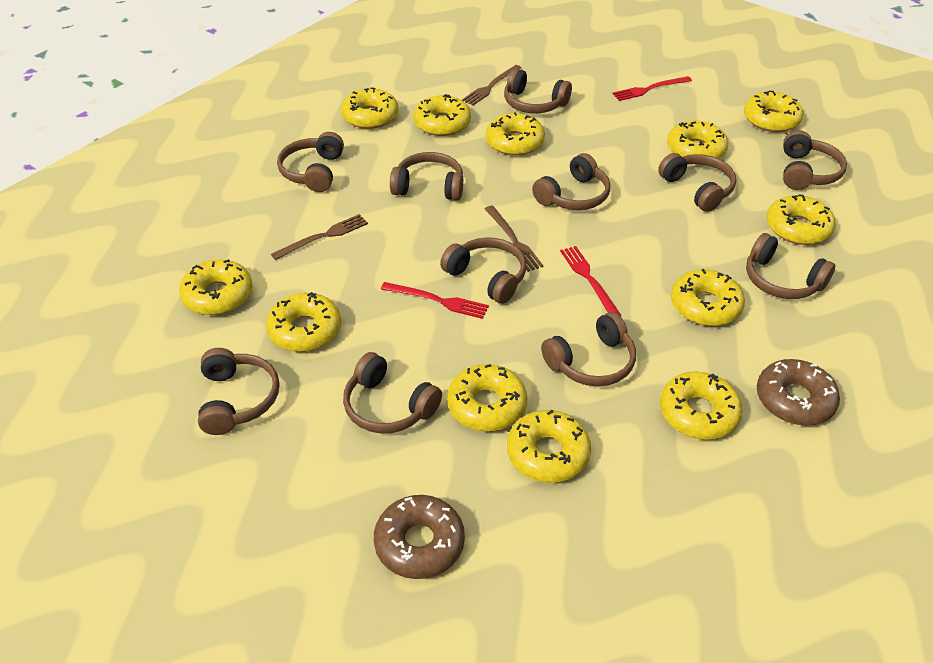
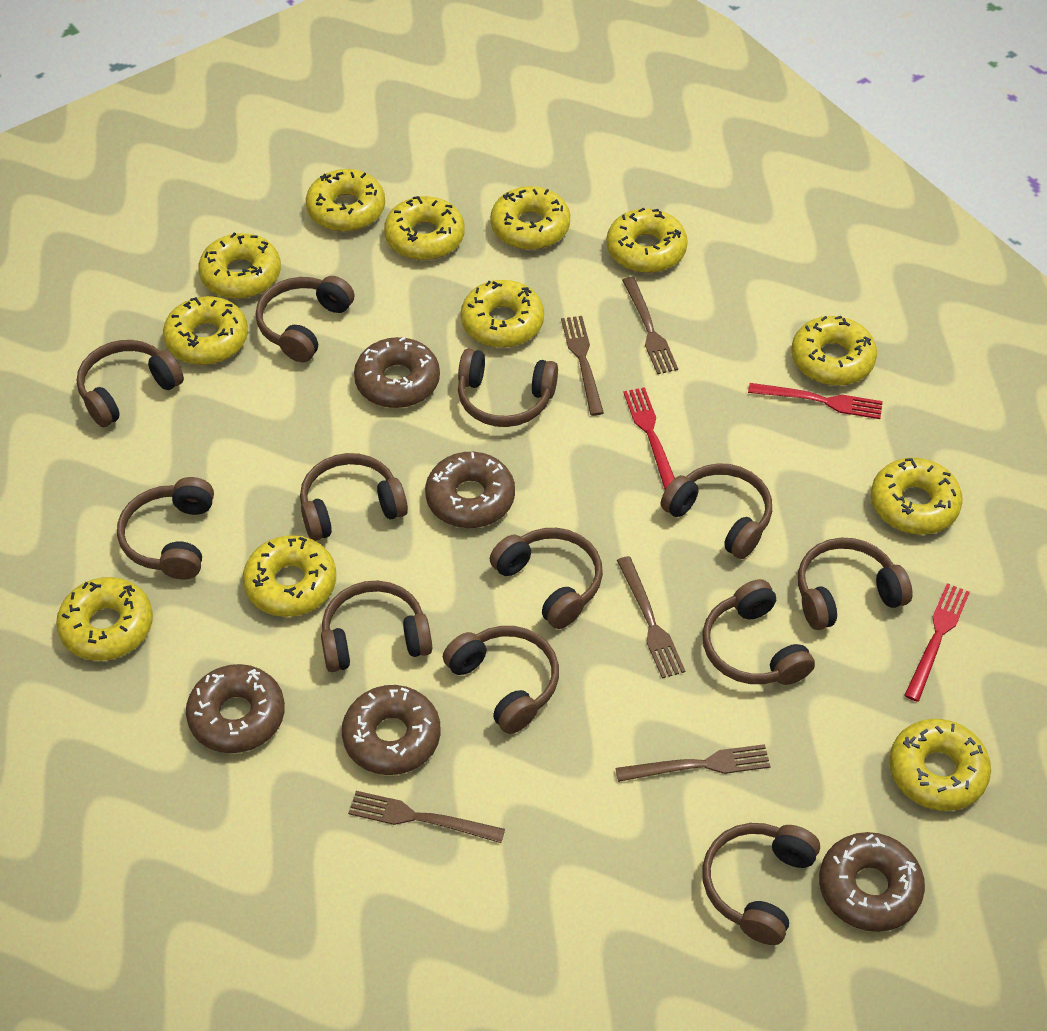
brown donut: 2 -> 5
brown fork: 3 -> 5
brown headphones: 11 -> 12

